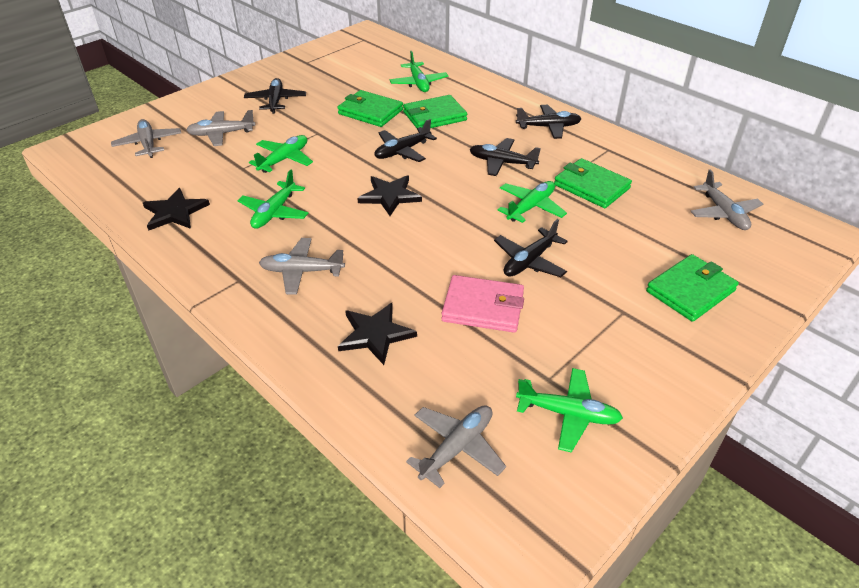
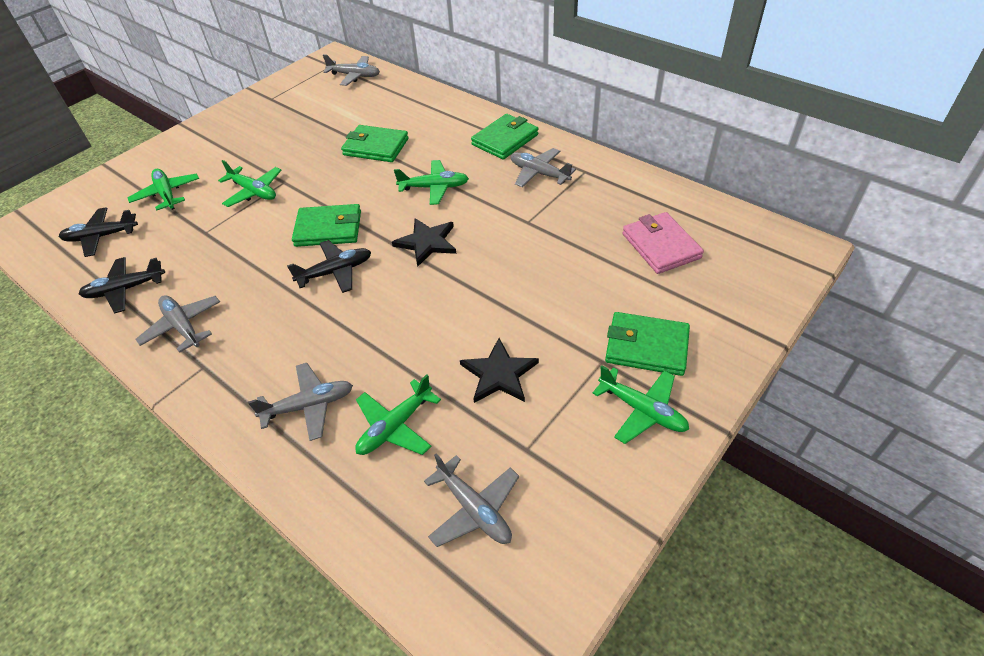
black plane: 5 -> 3
black star: 3 -> 2

